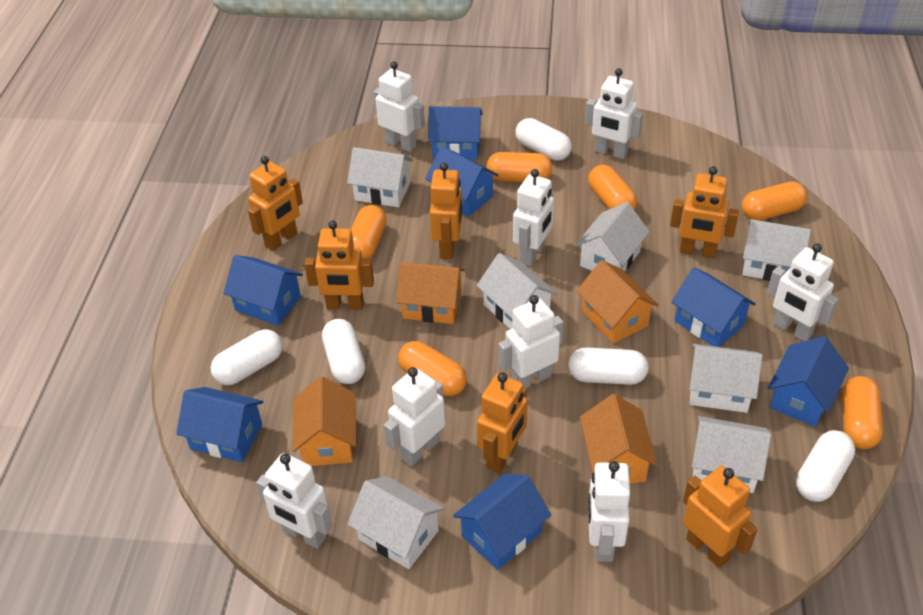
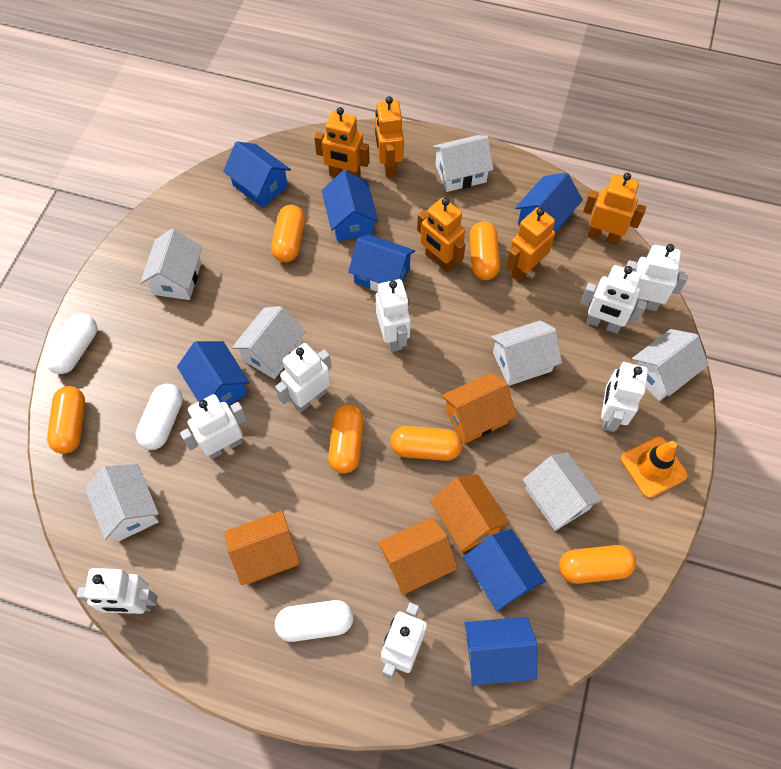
orange robot: 6 -> 5
orange traffic cone: 0 -> 1
white capsule: 5 -> 3

